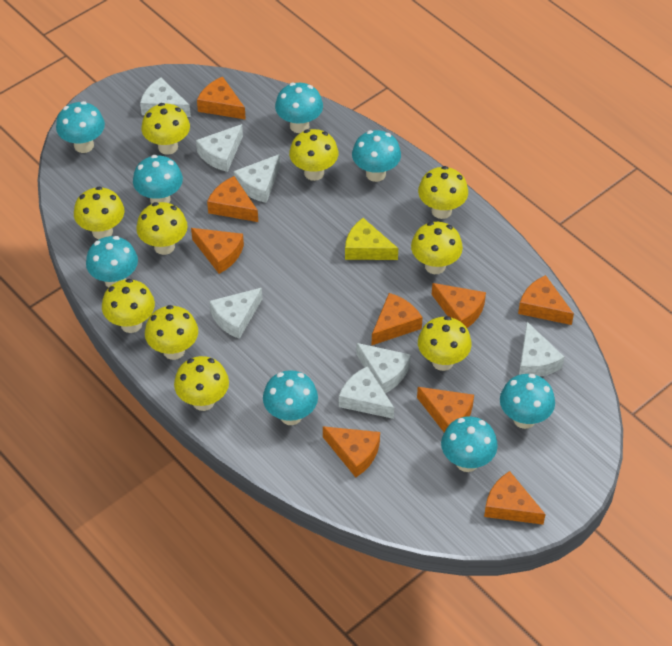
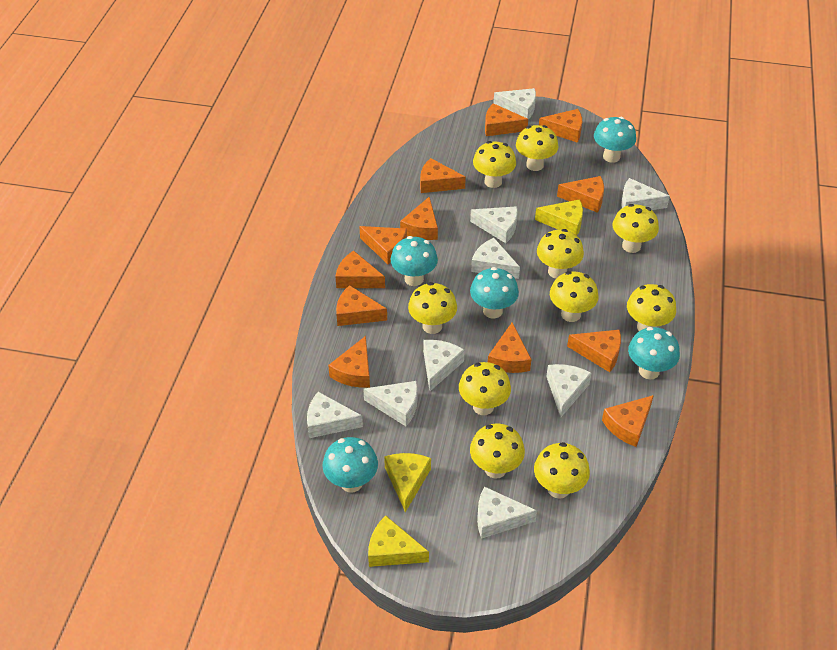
orange cheese: 9 -> 12
turquoise mushroom: 8 -> 5
white cheese: 7 -> 9
yellow cheese: 1 -> 3

